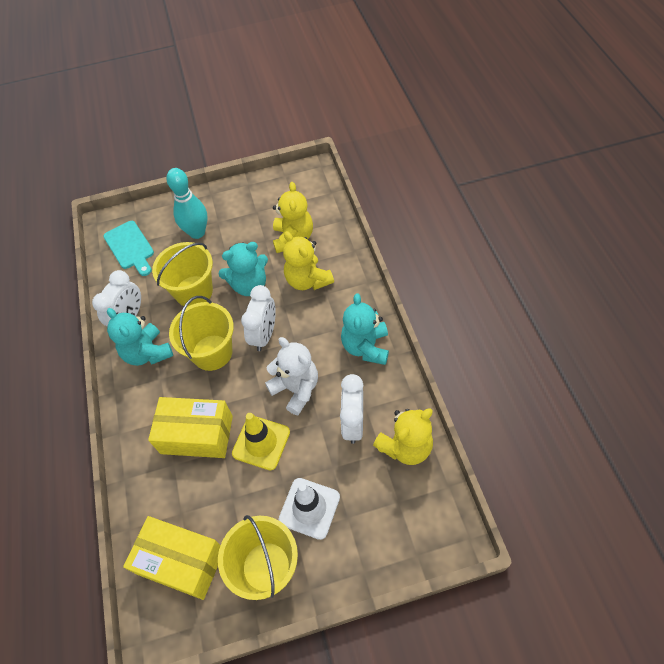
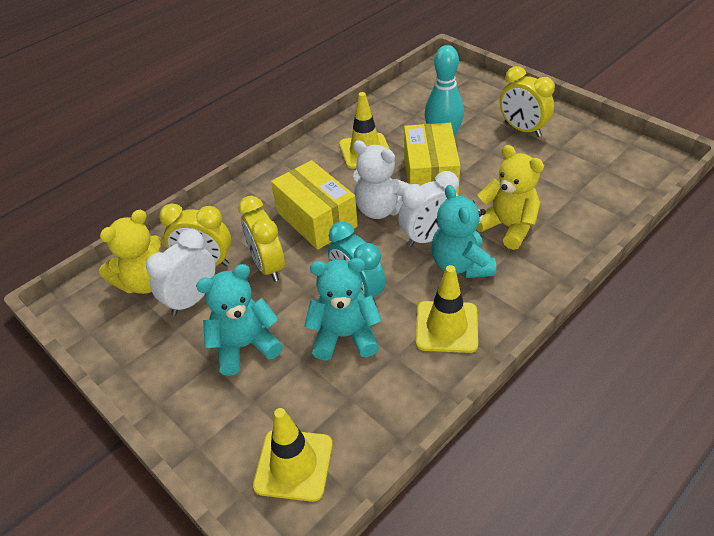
turquoise clock: 0 -> 1
turquoise cutting board: 1 -> 0
white clock: 3 -> 2
white traffic cone: 1 -> 0
yellow bucket: 3 -> 0
yellow clock: 0 -> 3
yellow teddy bear: 3 -> 2
yellow traffic cone: 1 -> 3

